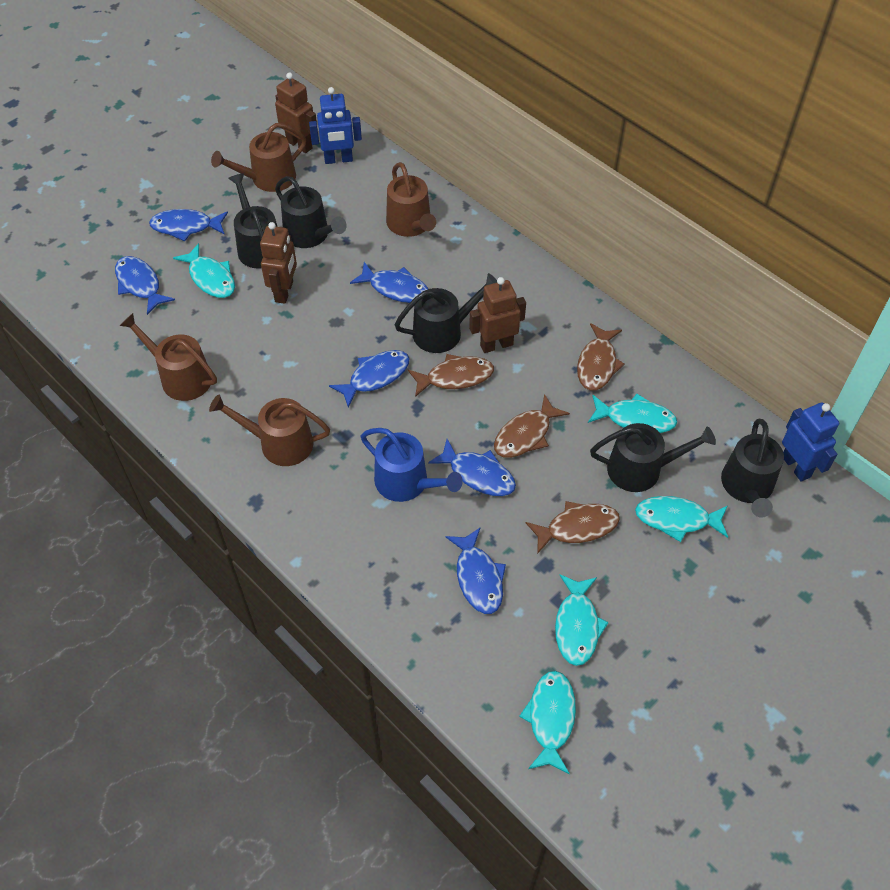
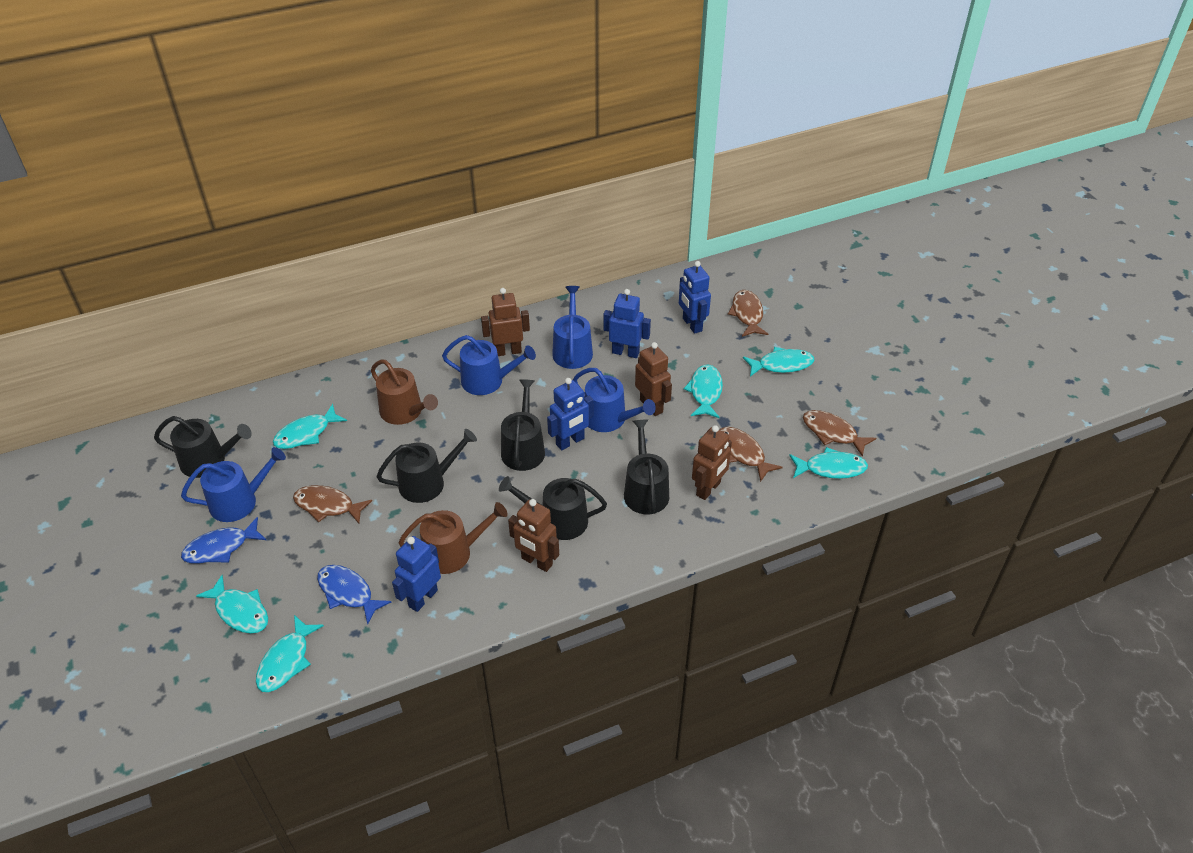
blue fish: 6 -> 2
blue robot: 2 -> 4
blue watering can: 1 -> 4
brown robot: 3 -> 4
brown watering can: 4 -> 2
turquoise fish: 5 -> 6

